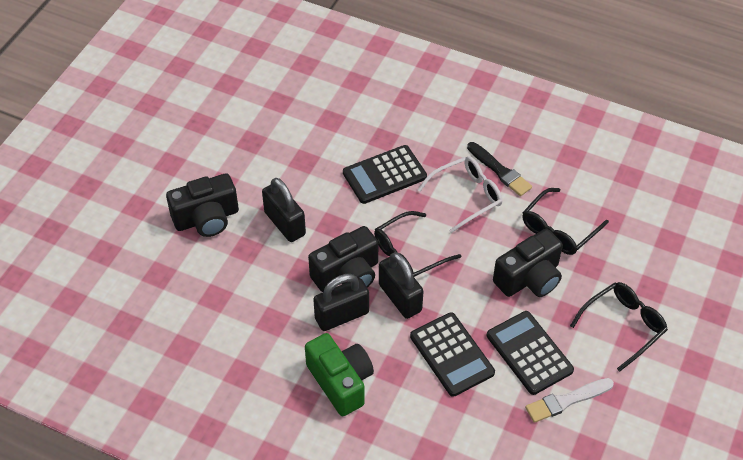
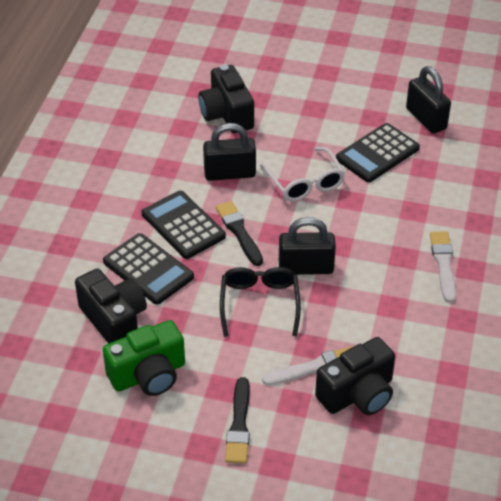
black brush: 1 -> 2
black glasses: 3 -> 1
white brush: 1 -> 2

